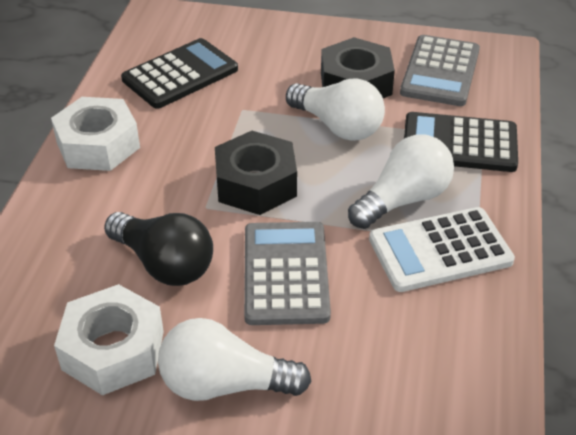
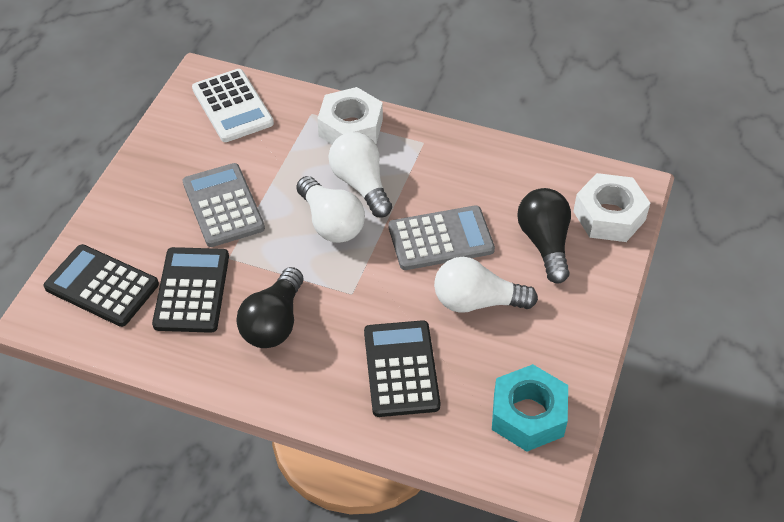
black calculator: 2 -> 3
black light bulb: 1 -> 2
black nut: 2 -> 0
turquoise nut: 0 -> 1

